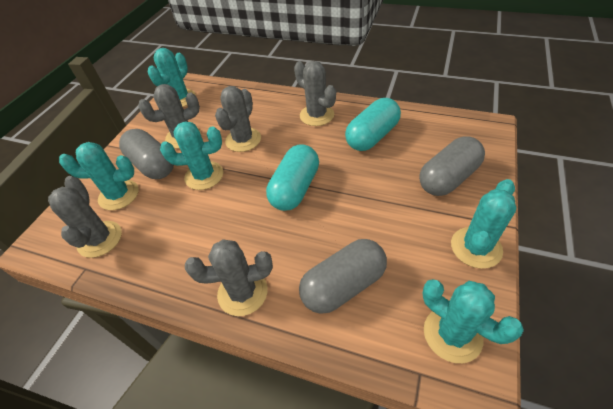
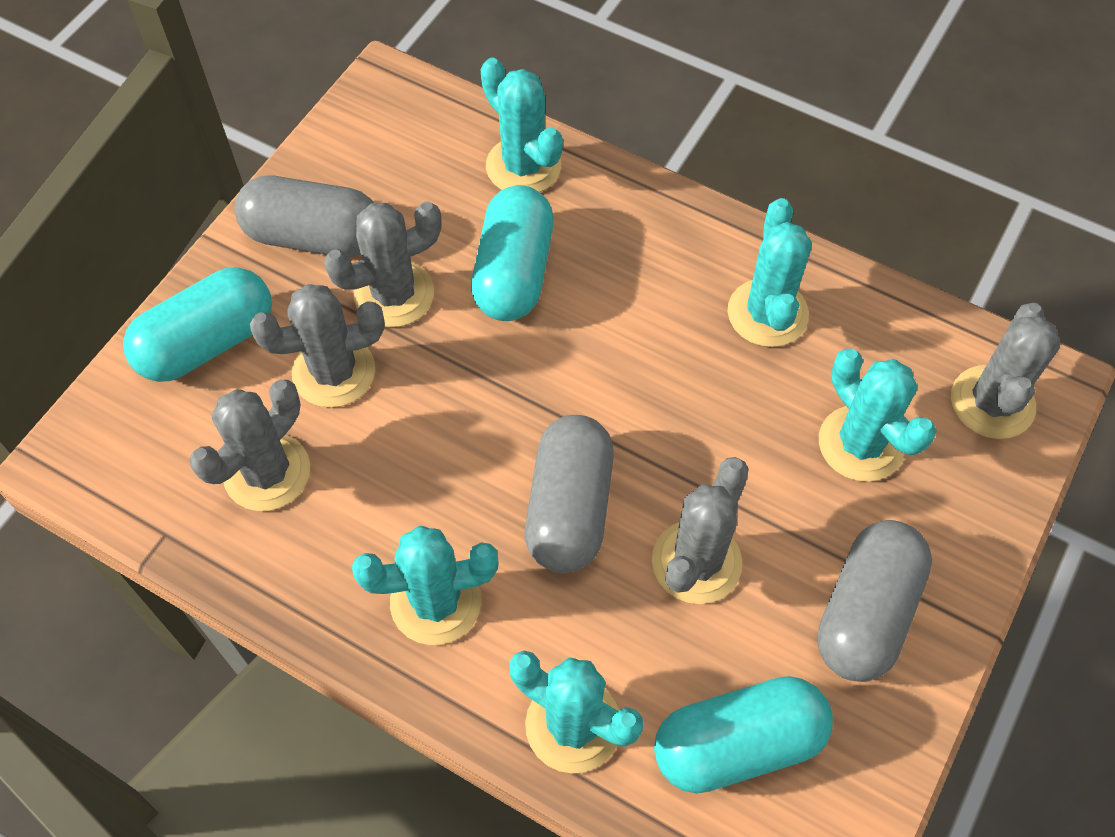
turquoise capsule: 2 -> 3

